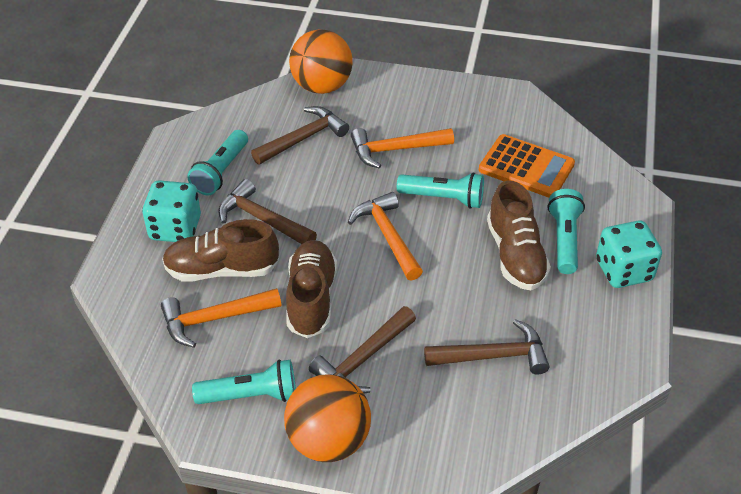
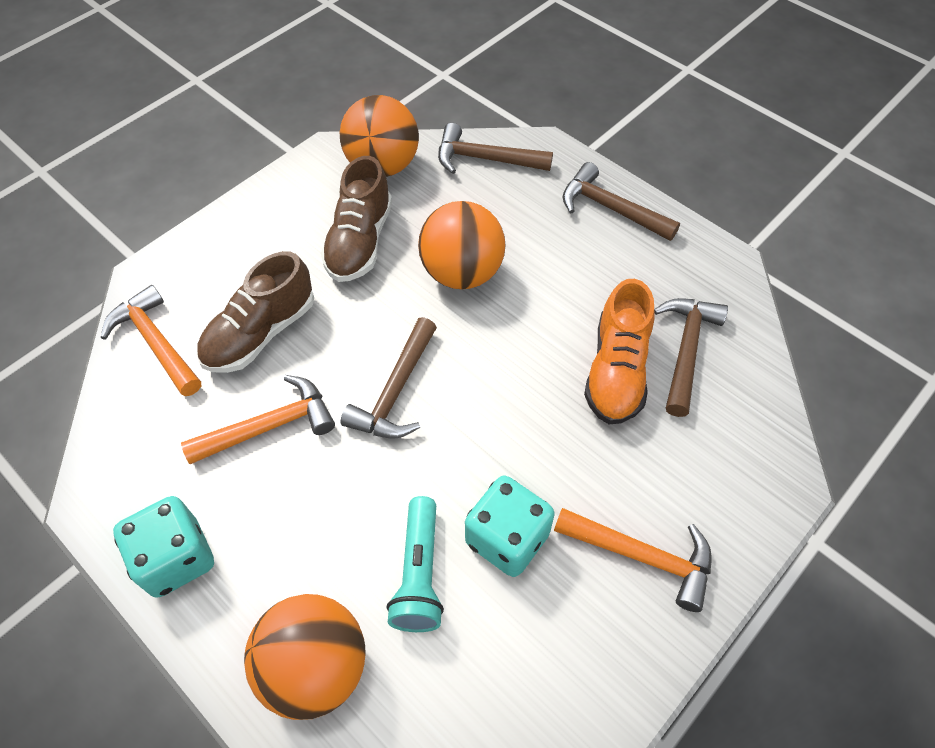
brown shoe: 3 -> 2
orange ball: 2 -> 3
orange calculator: 1 -> 0
orange shoe: 0 -> 1
turquoise flashlight: 4 -> 1

